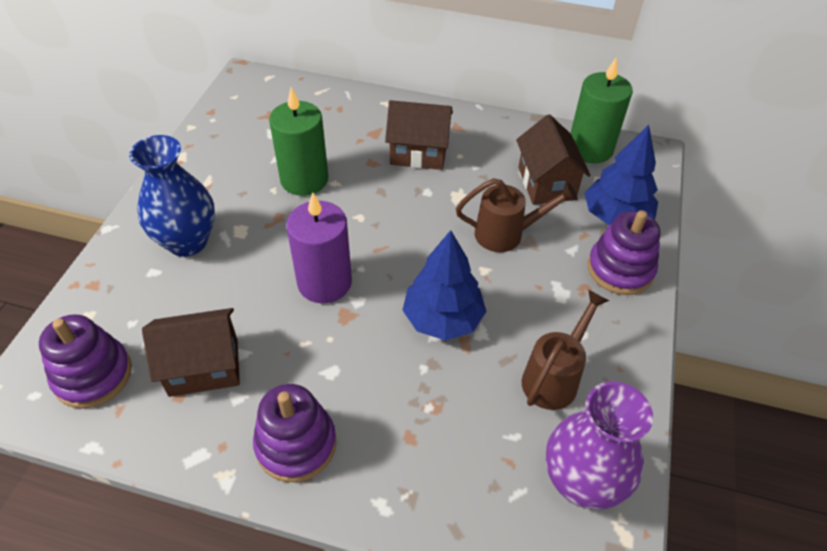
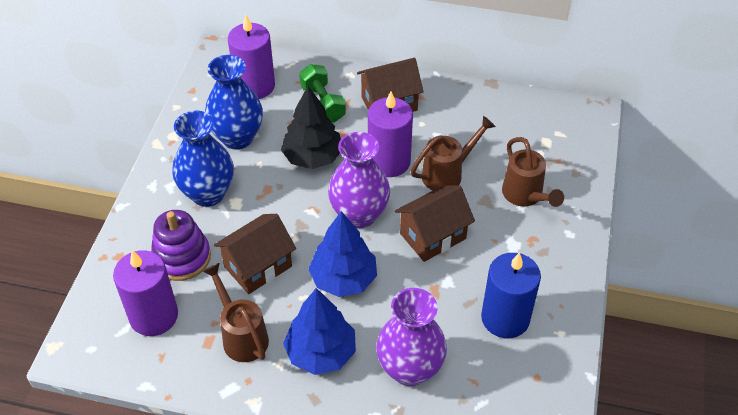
black tree: 0 -> 1
blue candle: 0 -> 1
blue vase: 1 -> 2
brown watering can: 2 -> 3
green candle: 2 -> 0
green dumbbell: 0 -> 1
purple candle: 1 -> 3
purple stacking toy: 3 -> 1
purple vase: 1 -> 2

